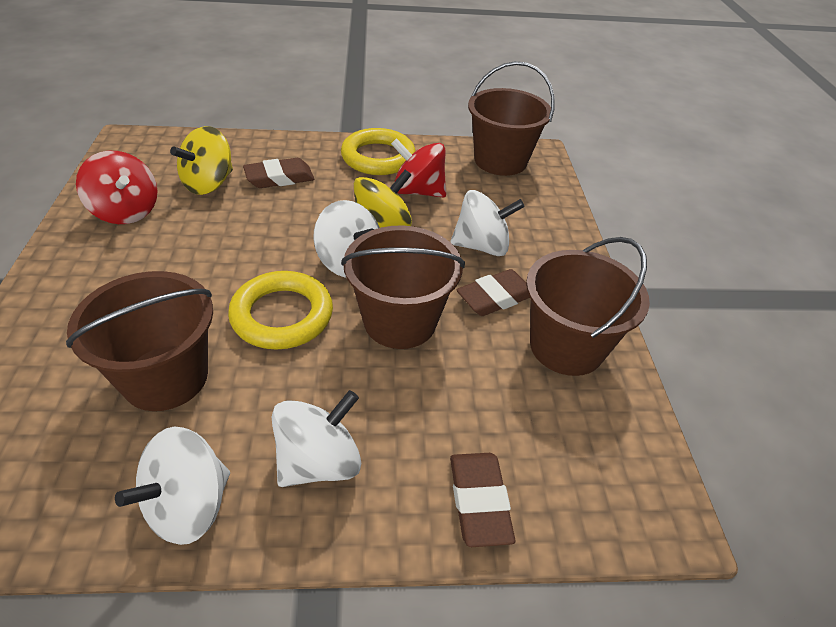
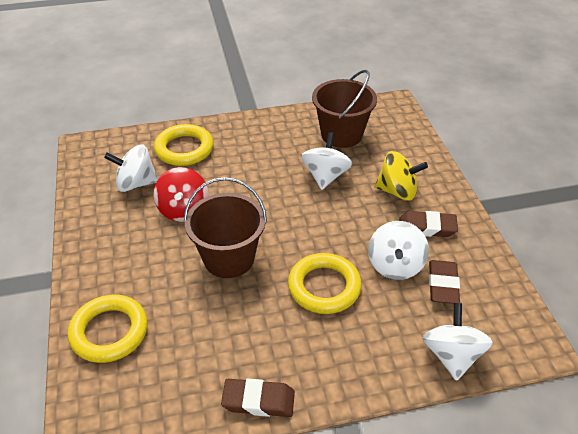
brown bucket: 4 -> 2
red spinning top: 2 -> 1
yellow ring: 2 -> 3
yellow spinning top: 2 -> 1

